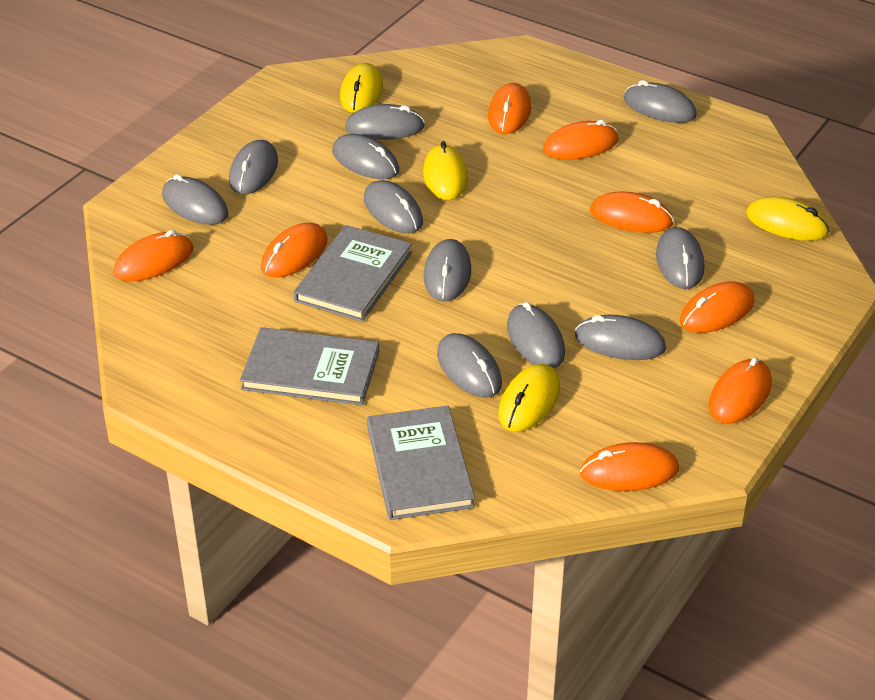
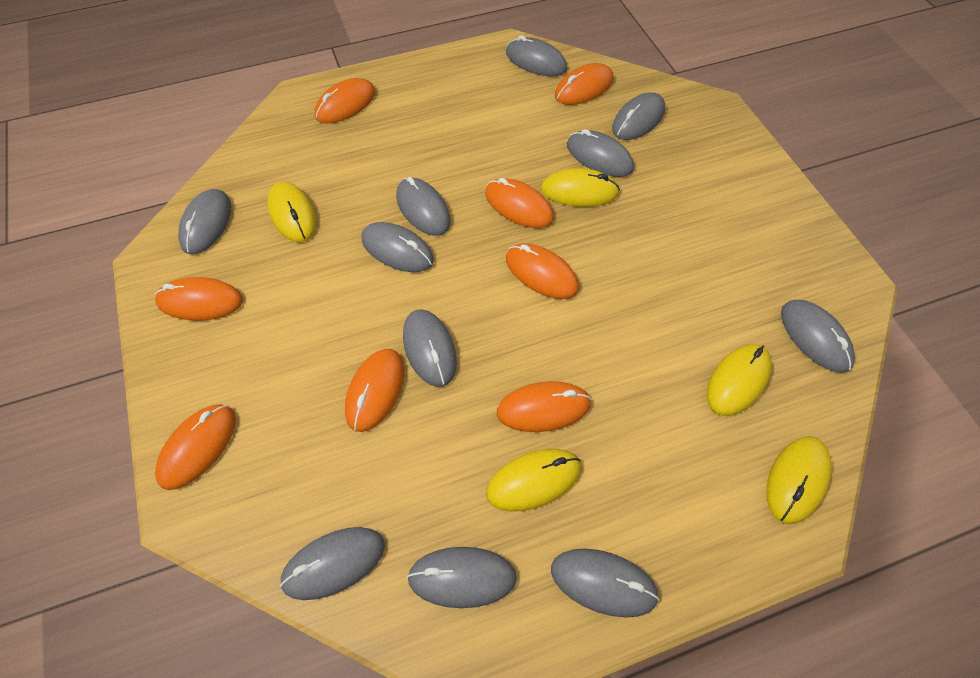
grey book: 3 -> 0
yellow mouse: 4 -> 5

